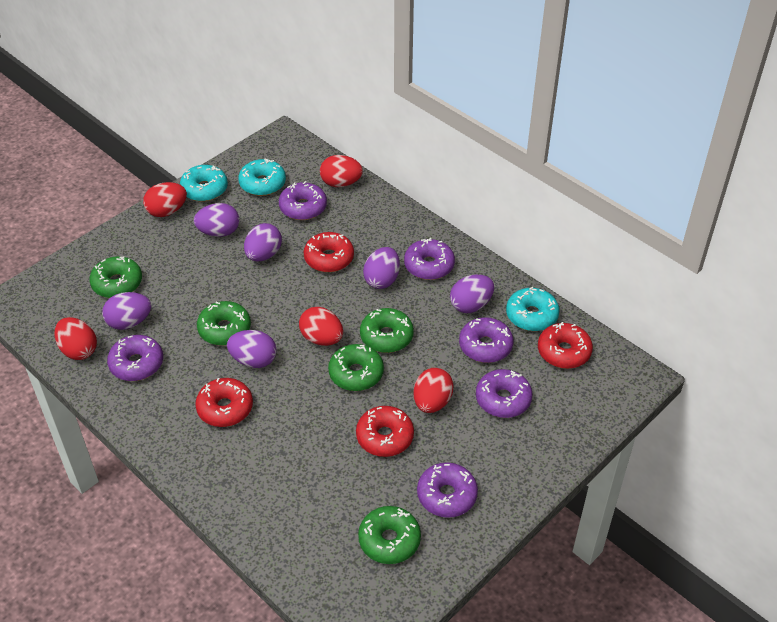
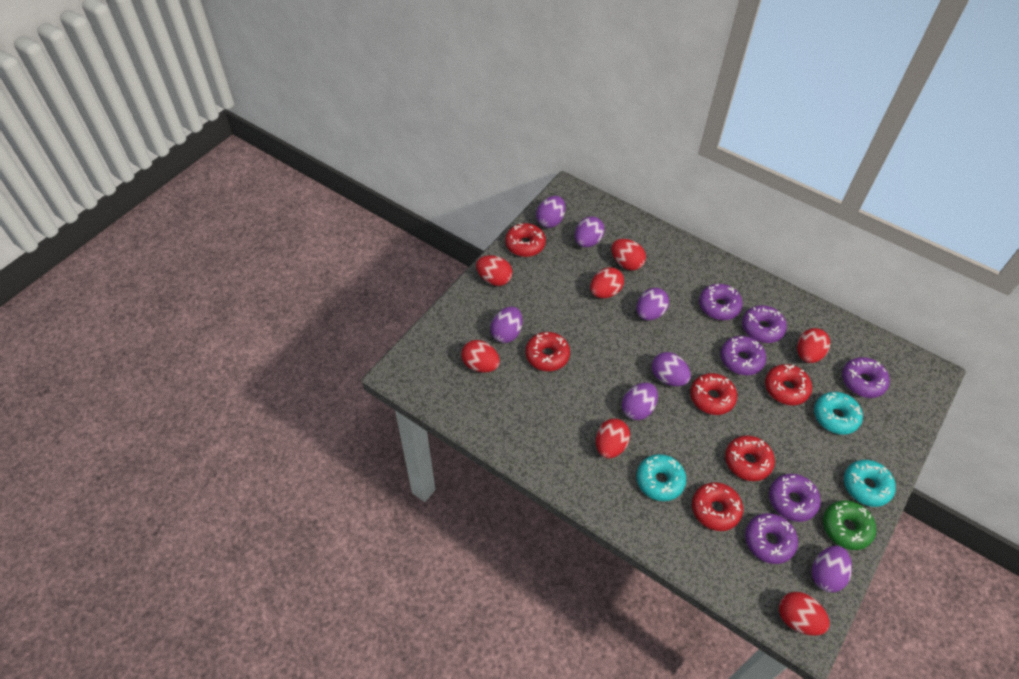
green donut: 5 -> 1
purple egg: 6 -> 7
red donut: 4 -> 6
red egg: 5 -> 7

